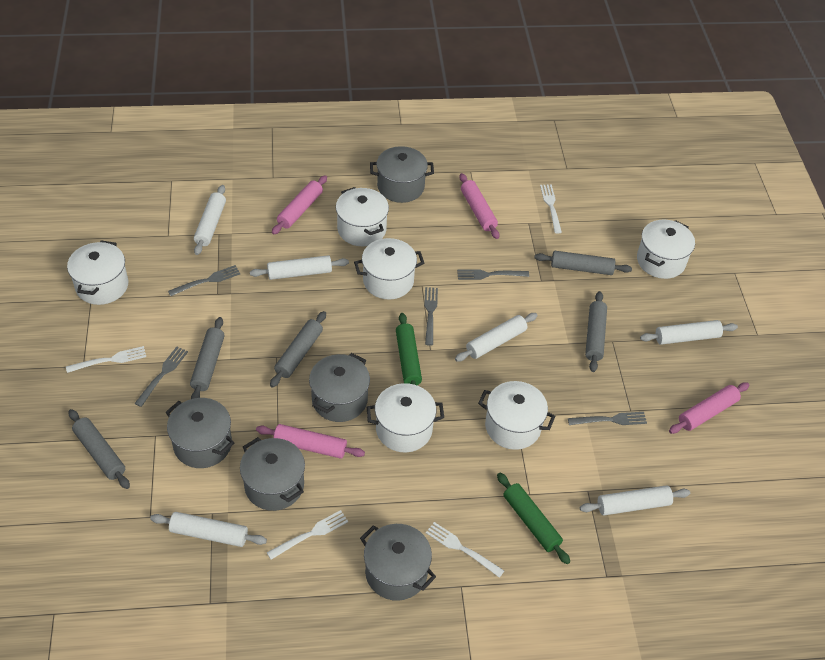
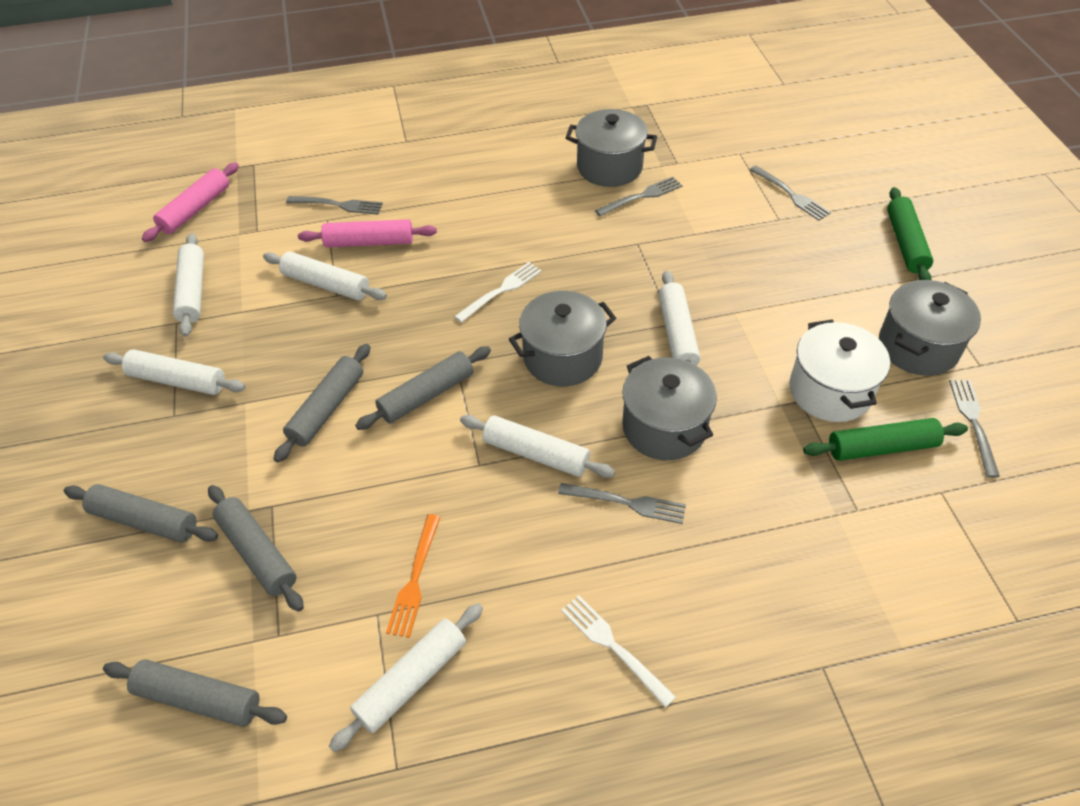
grey pot: 5 -> 4
orange fork: 0 -> 1
pink rolling pin: 4 -> 2
white fork: 4 -> 2
white pot: 6 -> 1

